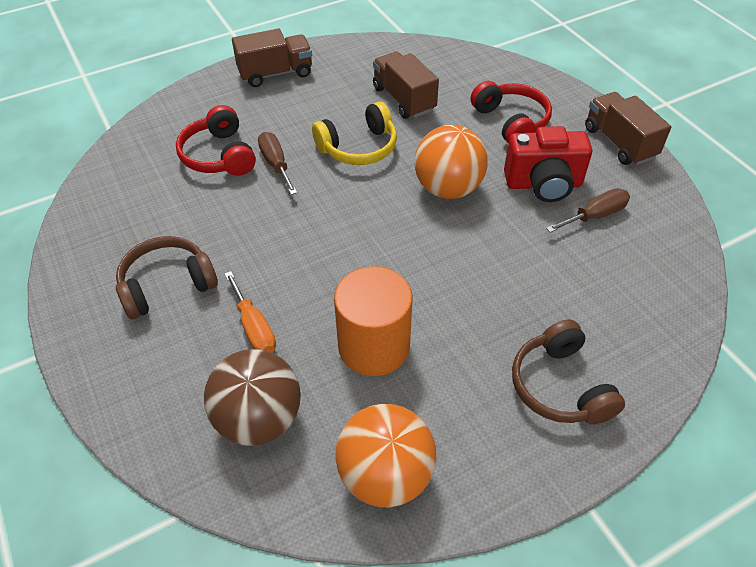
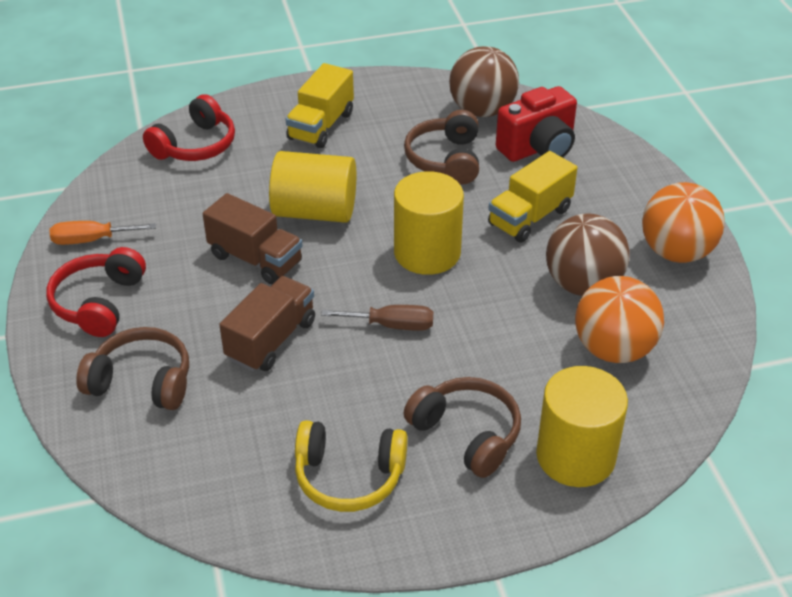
brown ball: 1 -> 2
brown headphones: 2 -> 3
brown screwdriver: 2 -> 1
brown truck: 3 -> 2
orange cylinder: 1 -> 0
yellow cylinder: 0 -> 3
yellow truck: 0 -> 2

